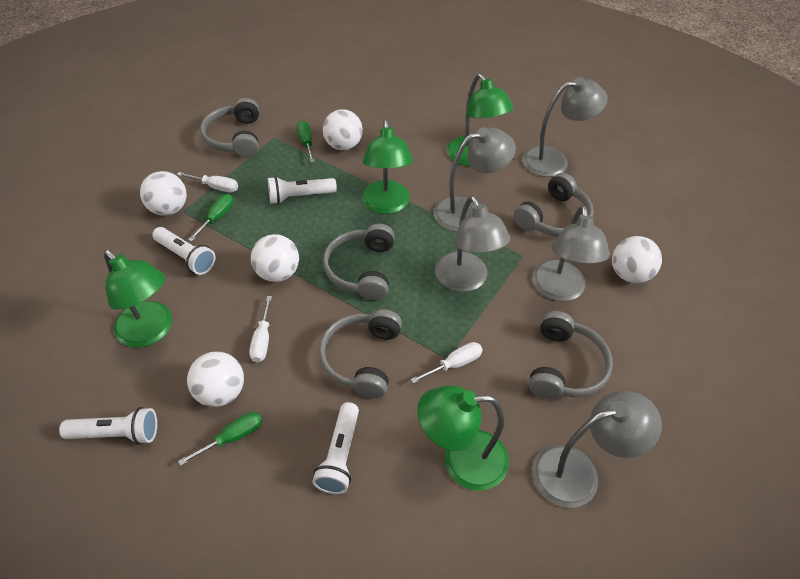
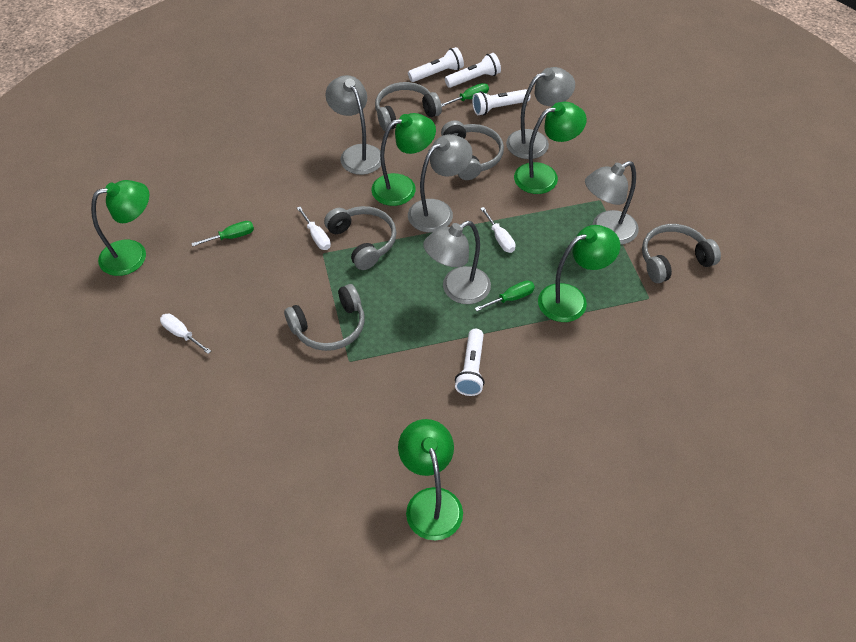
green lamp: 4 -> 5
white ball: 5 -> 0

